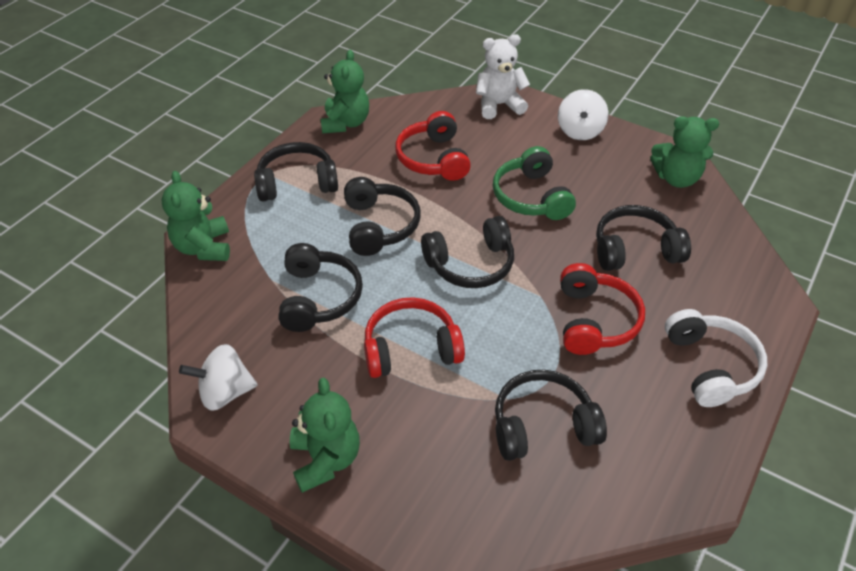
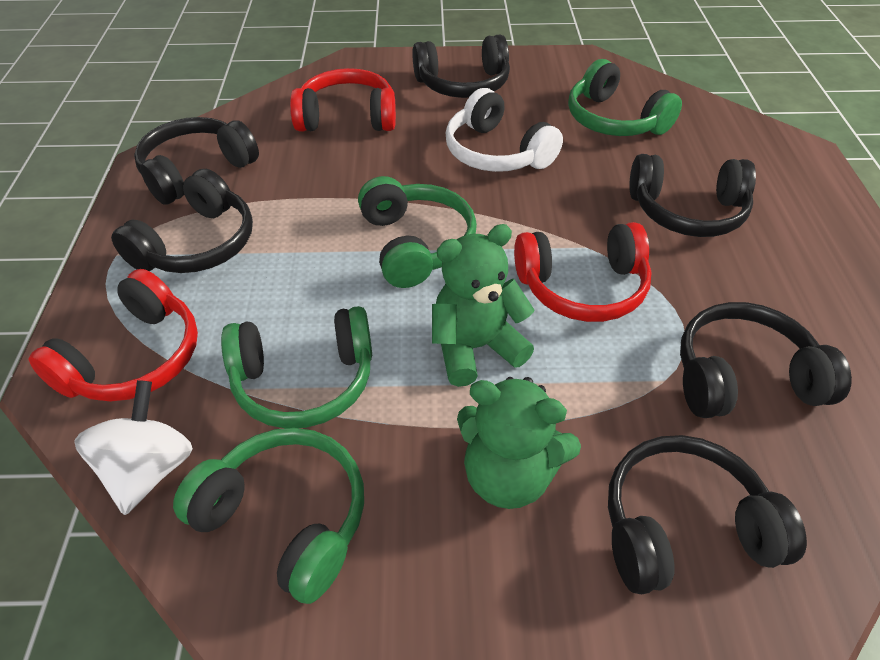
green headphones: 1 -> 4
green teddy bear: 4 -> 2
white spinning top: 2 -> 1
white teddy bear: 1 -> 0

